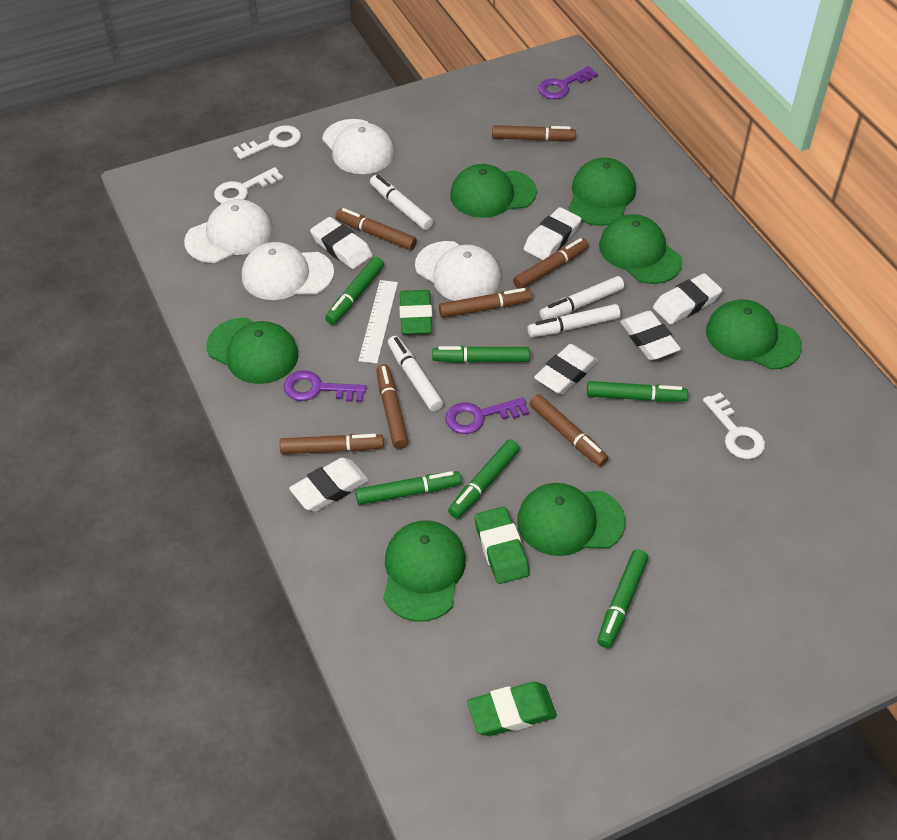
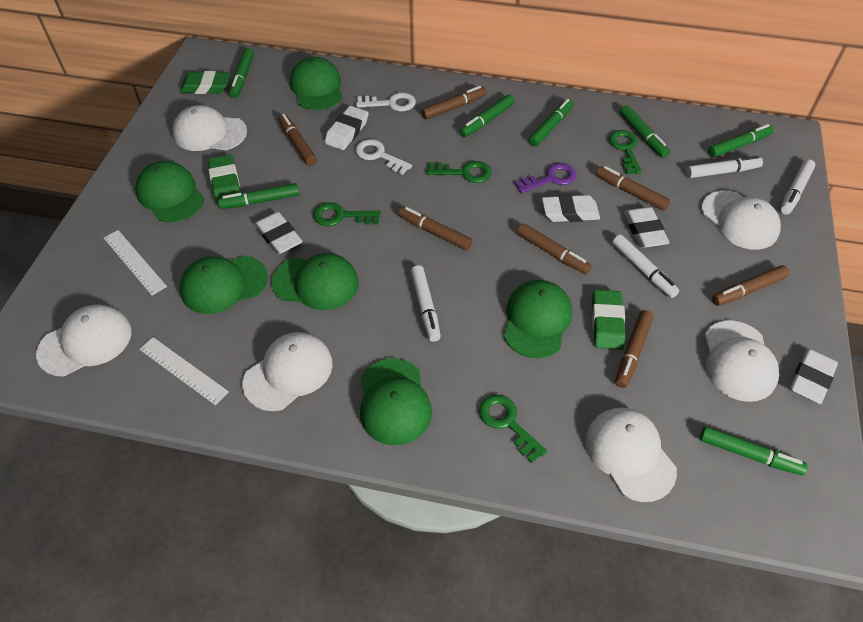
green cap: 7 -> 6
green key: 0 -> 4
green marker: 6 -> 7
purple key: 3 -> 1
white cap: 4 -> 6
white eraser: 6 -> 5
white key: 3 -> 2
white ruler: 1 -> 2

